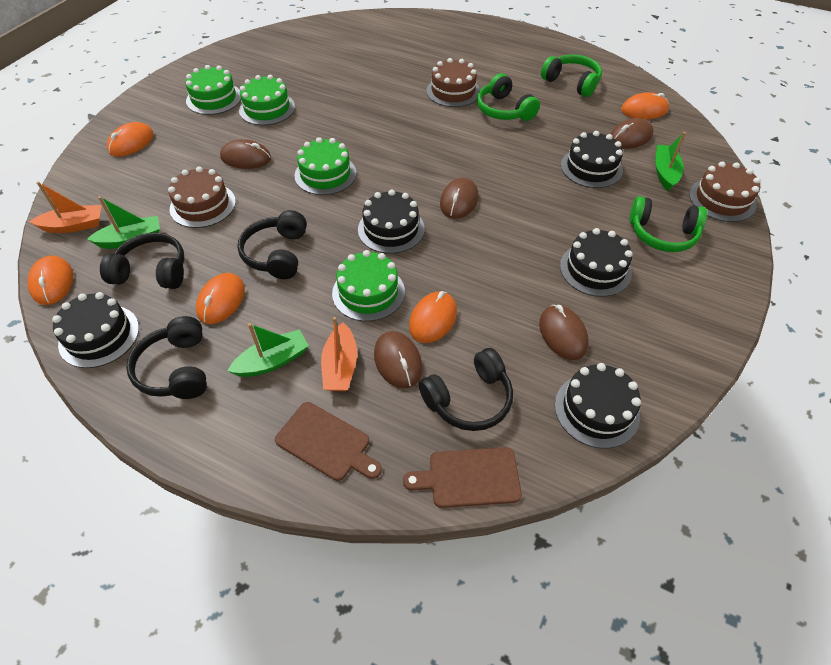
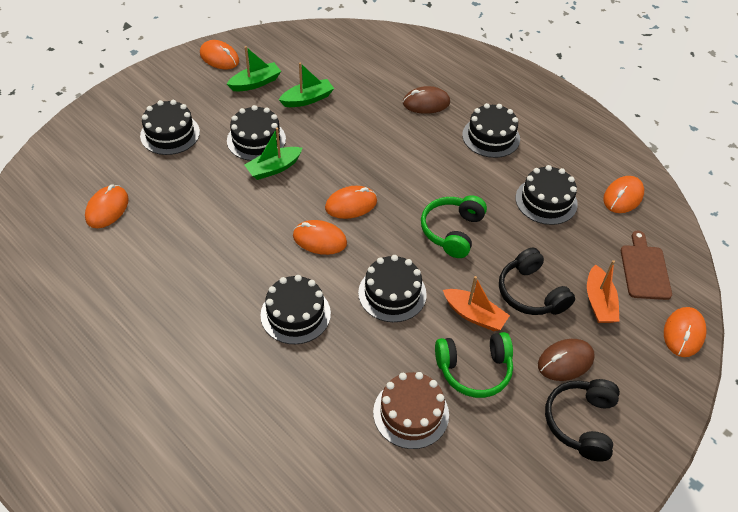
black cake: 5 -> 6
black headphones: 4 -> 2
brown cake: 3 -> 1
brown cutting board: 2 -> 1
brown mouse: 5 -> 2
green cake: 4 -> 0
green headphones: 3 -> 2
orange mouse: 5 -> 6

